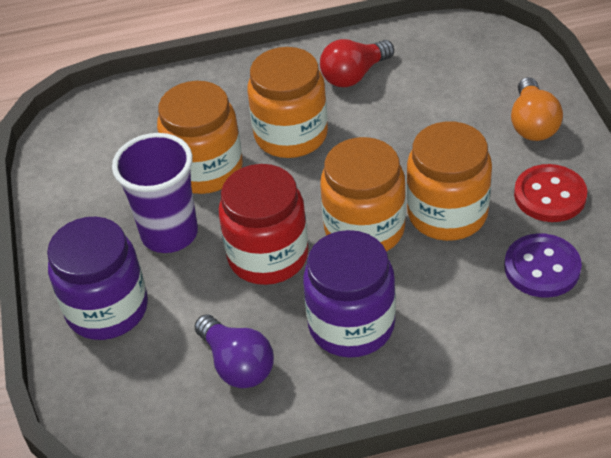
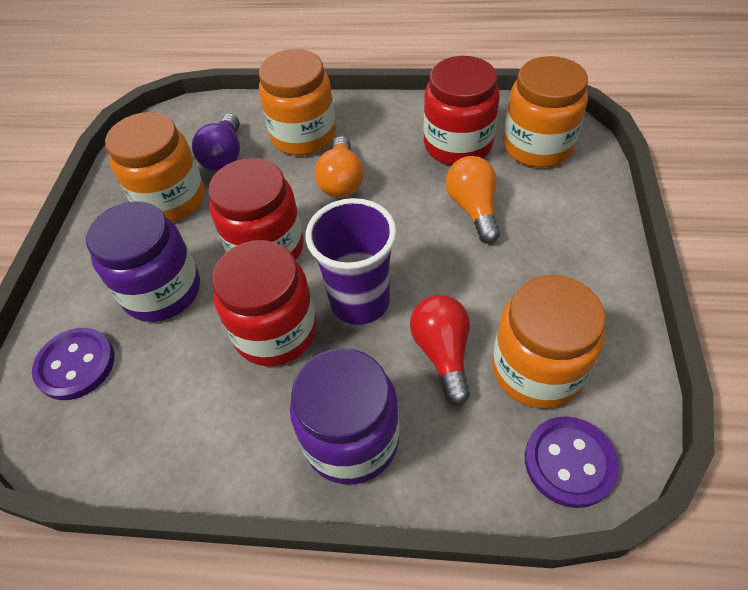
orange light bulb: 1 -> 2
purple button: 1 -> 2
red button: 1 -> 0
red jar: 1 -> 3

